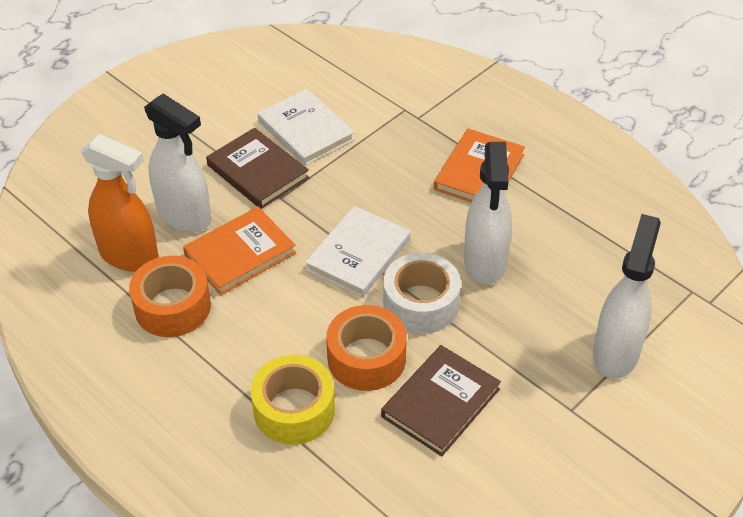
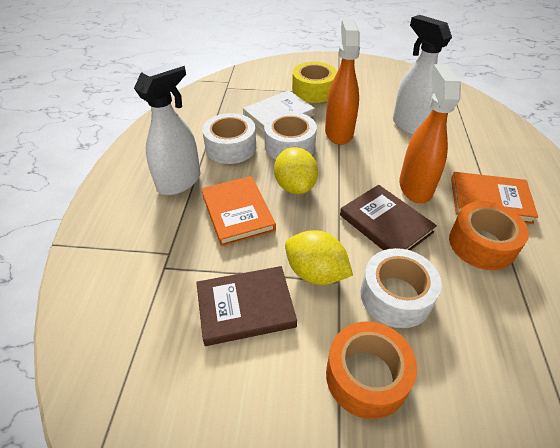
orange spray bottle: 1 -> 2
white book: 2 -> 1
white spray bottle: 3 -> 2
white tape: 1 -> 3
yellow lemon: 0 -> 2

